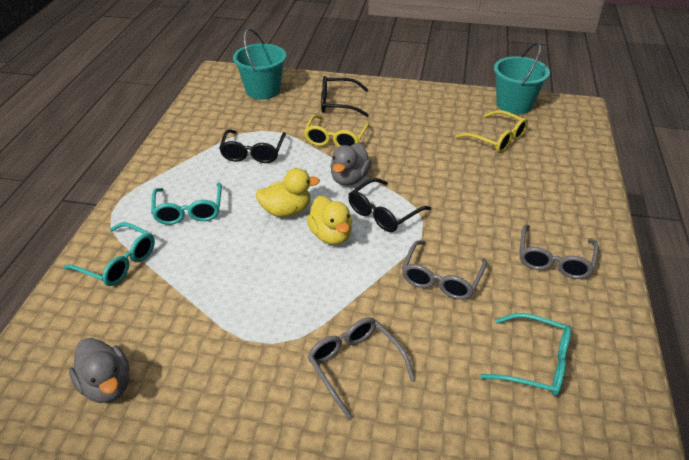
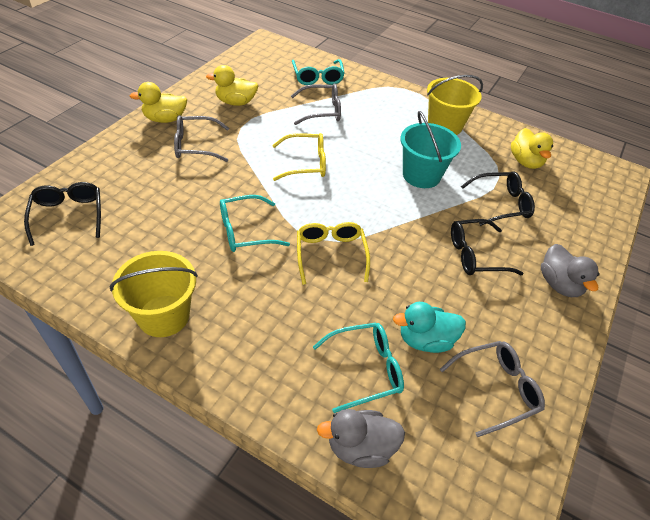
turquoise bucket: 2 -> 1
turquoise duck: 0 -> 1
yellow bucket: 0 -> 2
yellow duck: 2 -> 3

